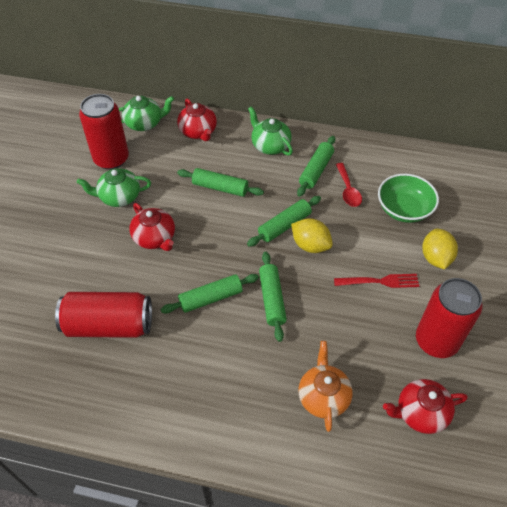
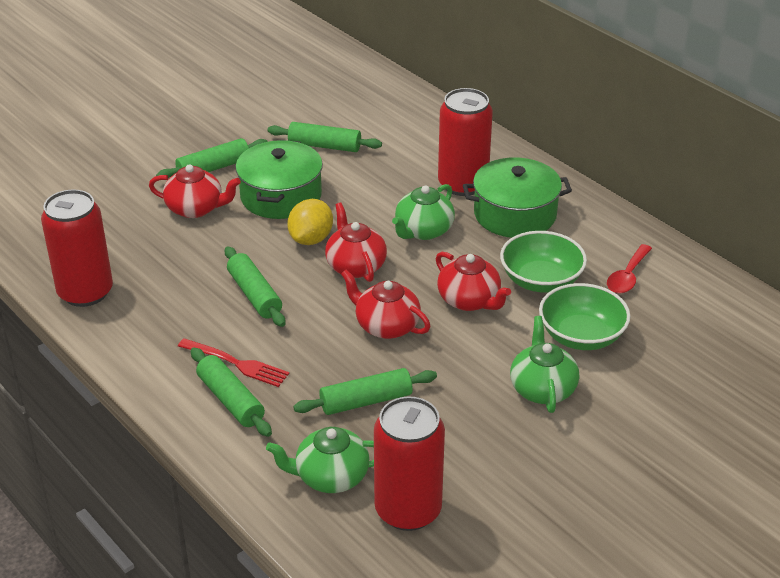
green bowl: 1 -> 2
green pot: 0 -> 2
orange teapot: 1 -> 0
red teapot: 3 -> 4
yellow lemon: 2 -> 1

